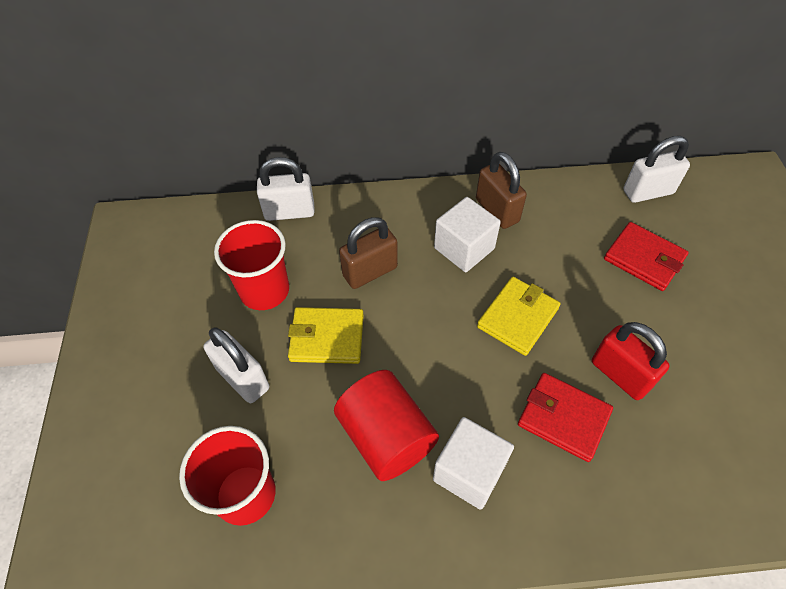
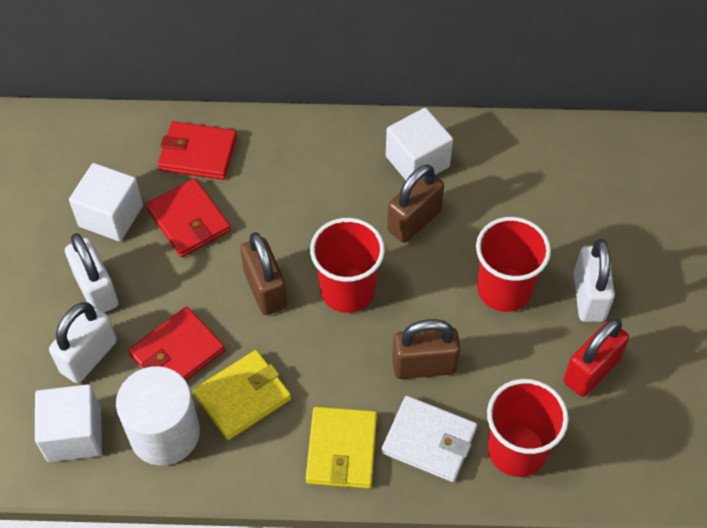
brown padlock: 2 -> 3
red cup: 2 -> 3
red cylinder: 1 -> 0
red wallet: 2 -> 3
white cube: 2 -> 3
white cylinder: 0 -> 1
white wallet: 0 -> 1

